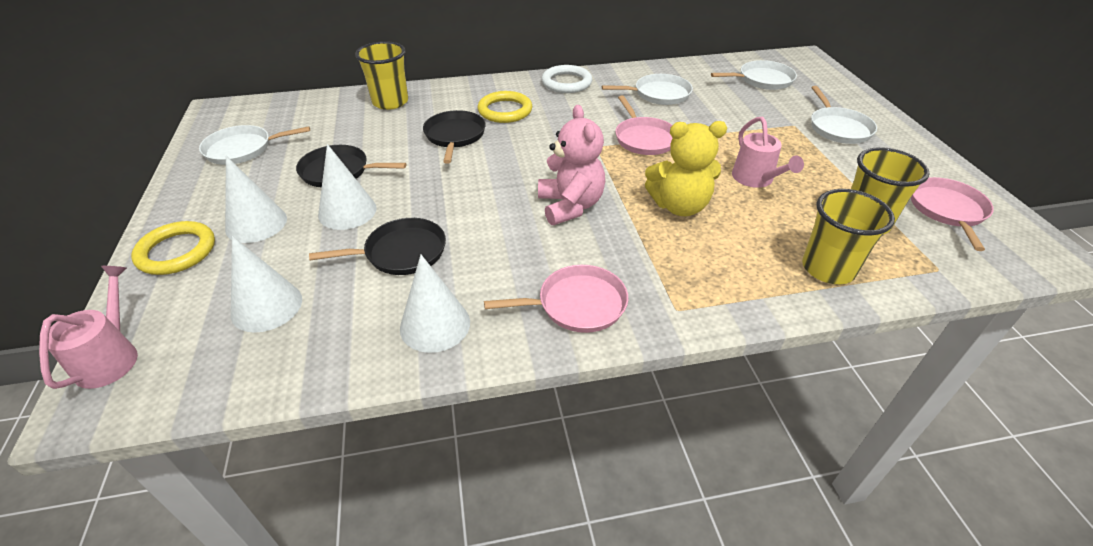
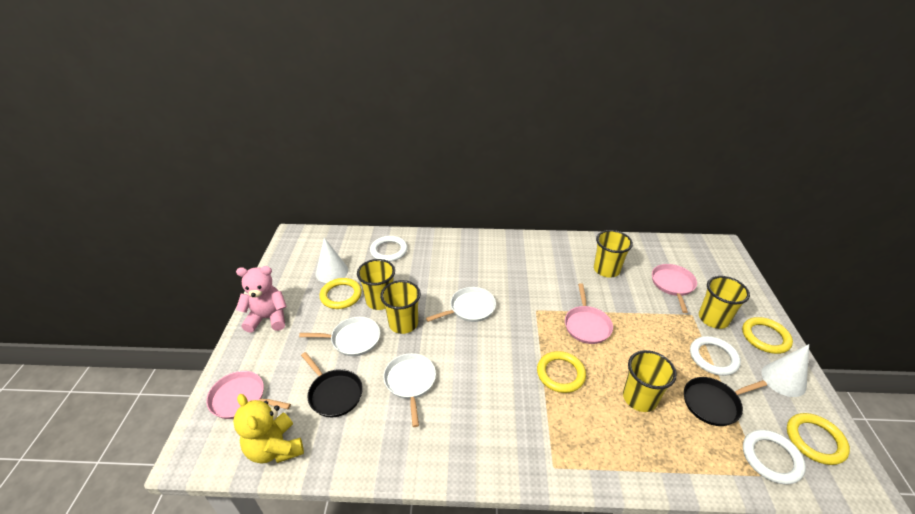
black pan: 3 -> 2
pink watering can: 2 -> 0
white cone: 4 -> 2
white pan: 4 -> 3
white ring: 1 -> 3
yellow cup: 3 -> 5
yellow ring: 2 -> 4

